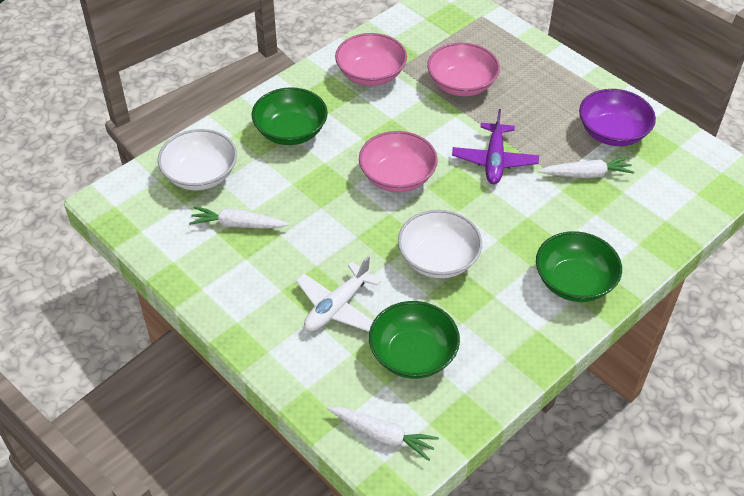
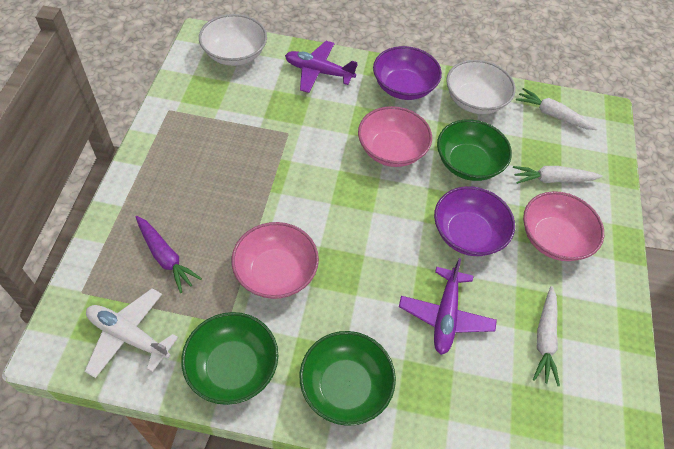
purple bowl: 1 -> 2
purple carrot: 0 -> 1
purple plane: 1 -> 2

